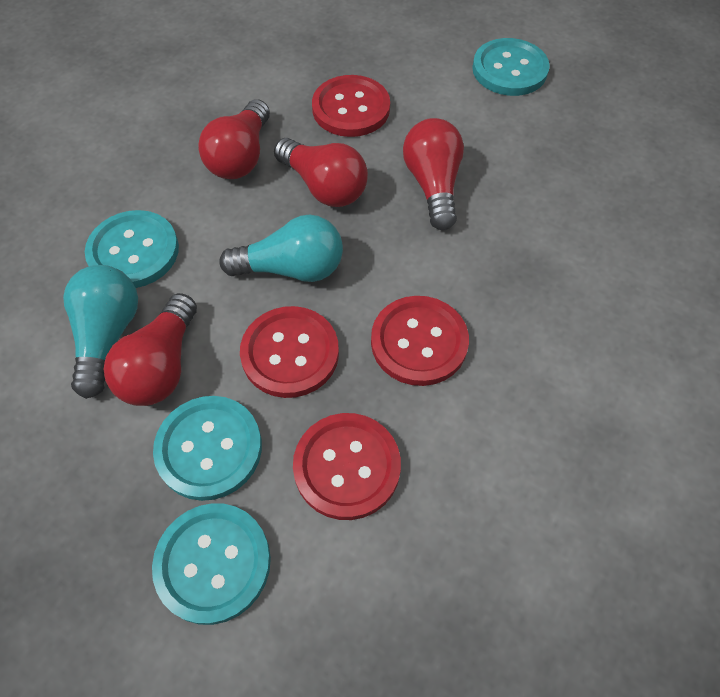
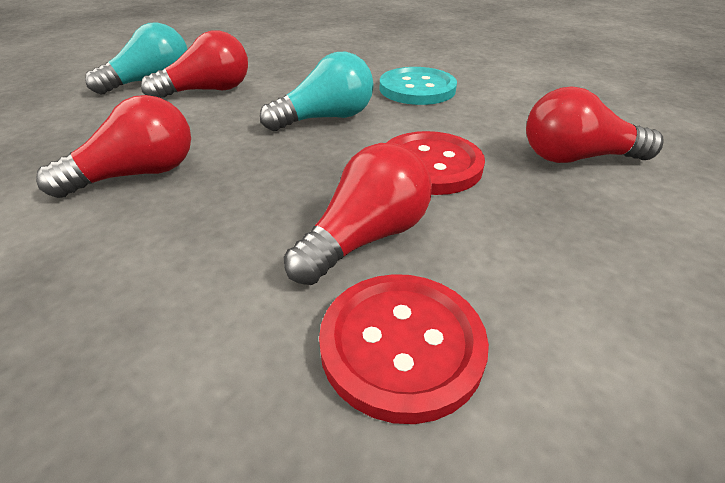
red button: 4 -> 2
turquoise button: 4 -> 1

